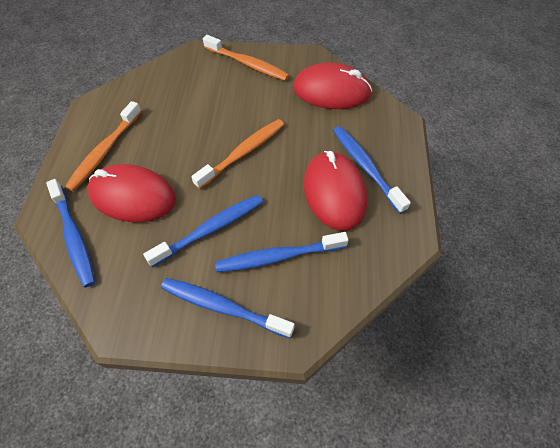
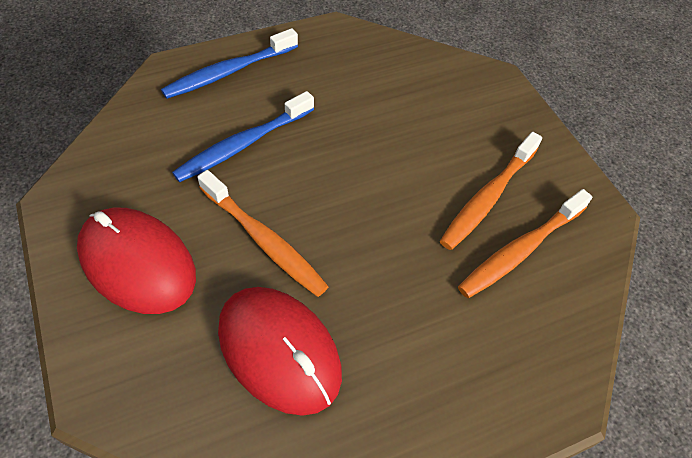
blue toothbrush: 5 -> 2
red mouse: 3 -> 2

